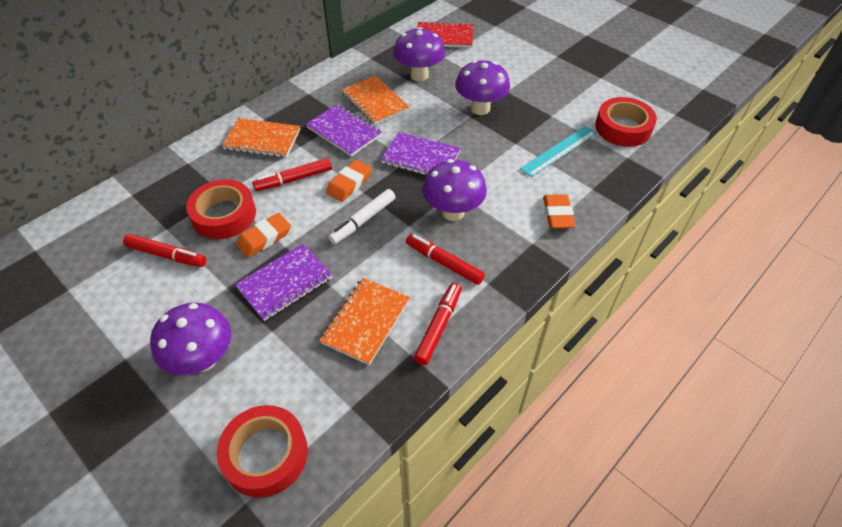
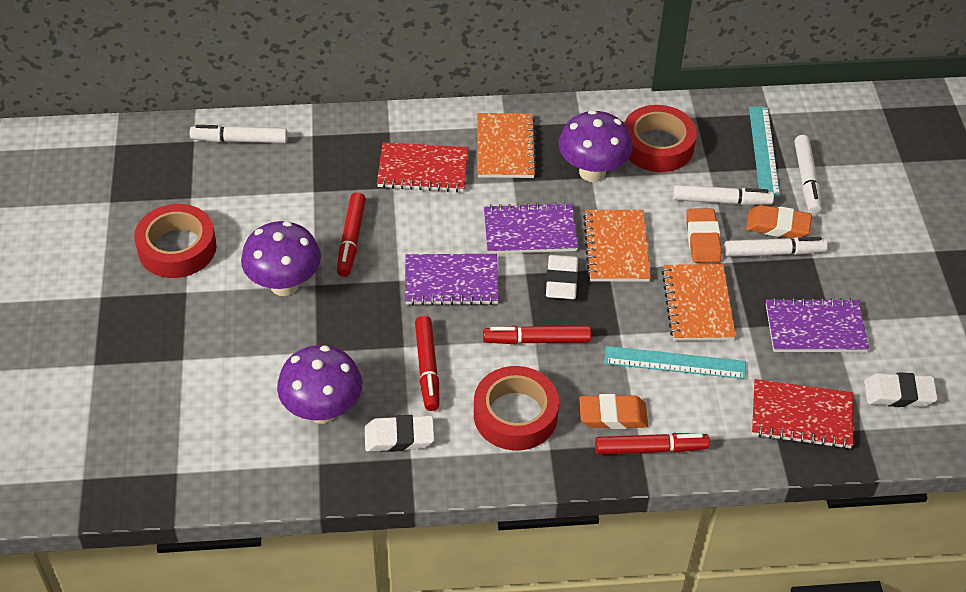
purple mushroom: 4 -> 3
red notebook: 1 -> 2
turquoise ruler: 1 -> 2
white eraser: 0 -> 3
white marker: 1 -> 4

